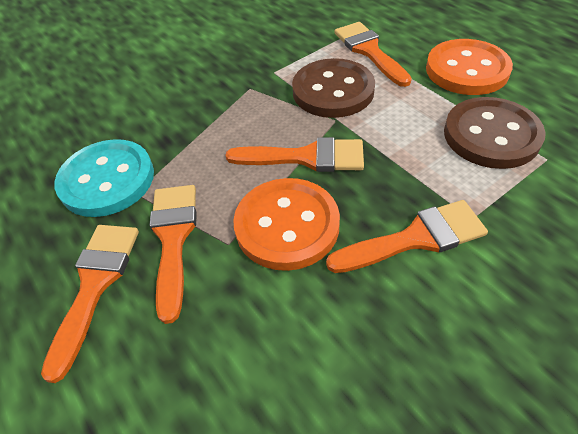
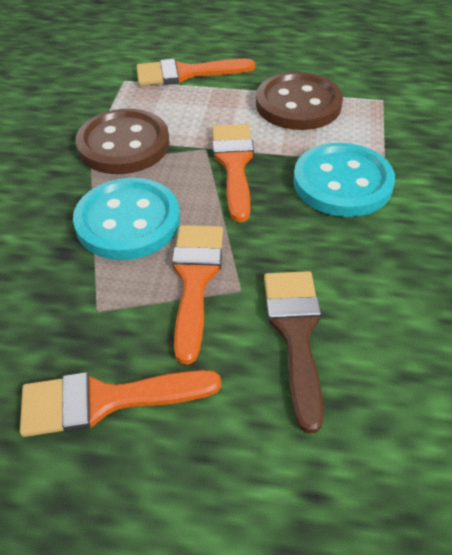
brown brush: 0 -> 1
orange brush: 5 -> 4
orange button: 2 -> 0
turquoise button: 1 -> 2

